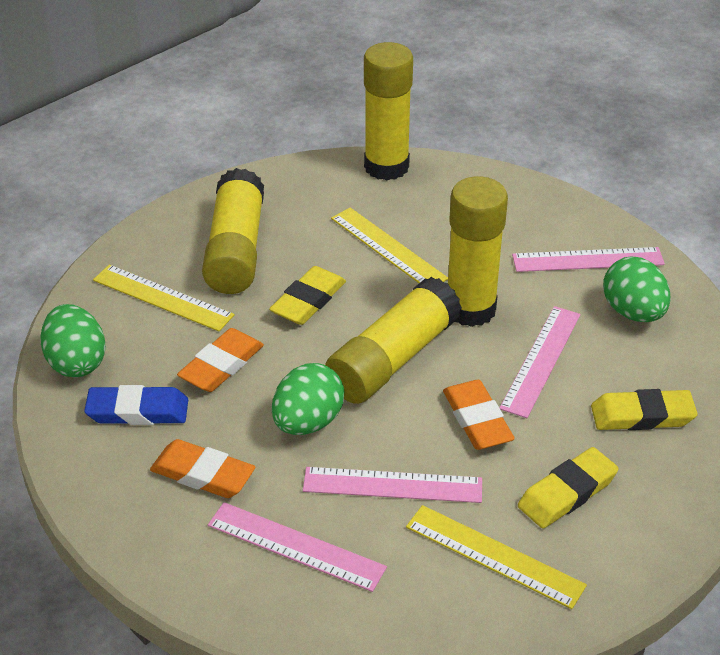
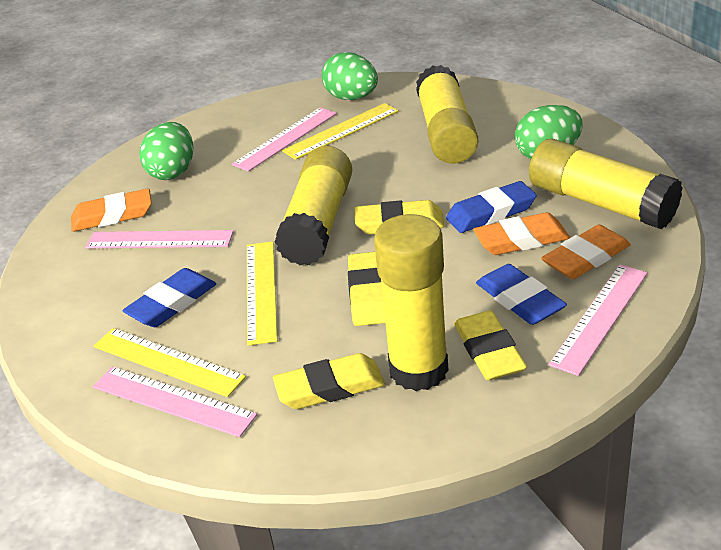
blue eraser: 1 -> 3
yellow eraser: 3 -> 4

